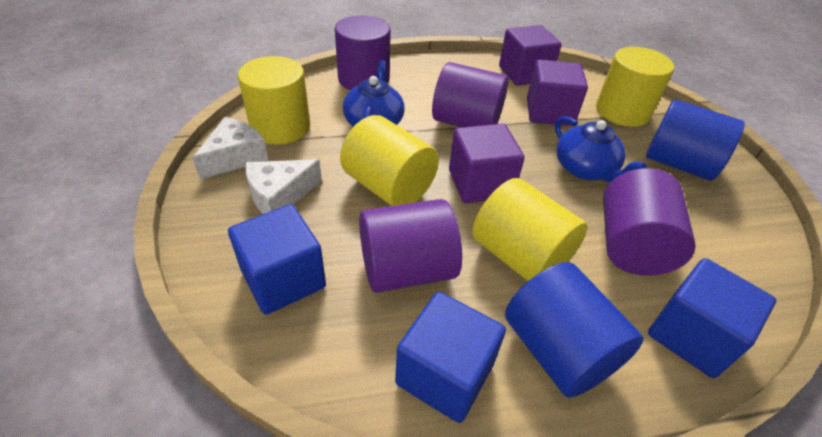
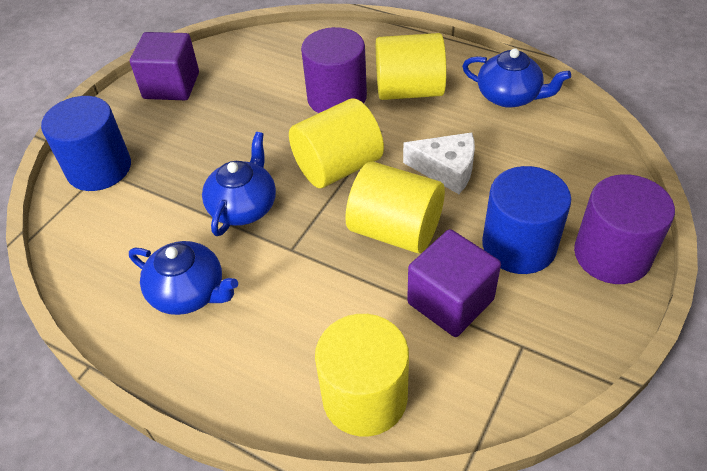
blue cube: 3 -> 0
blue teapot: 2 -> 3
purple cube: 3 -> 2
purple cylinder: 4 -> 2
white cheese: 2 -> 1

